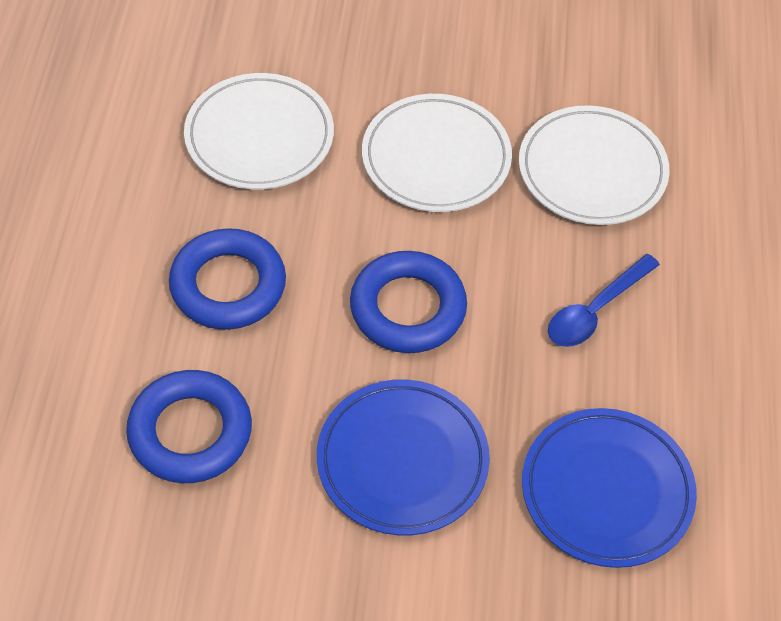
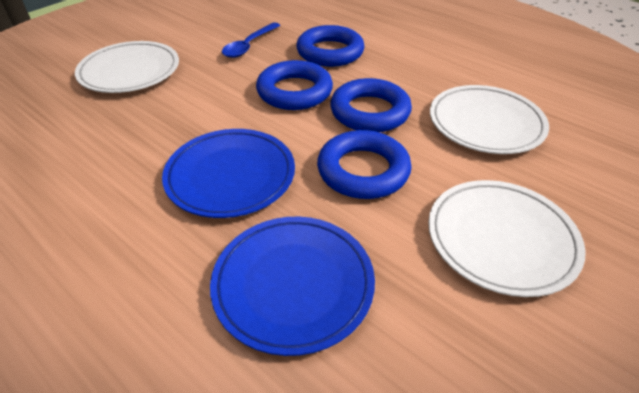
blue ring: 3 -> 4

